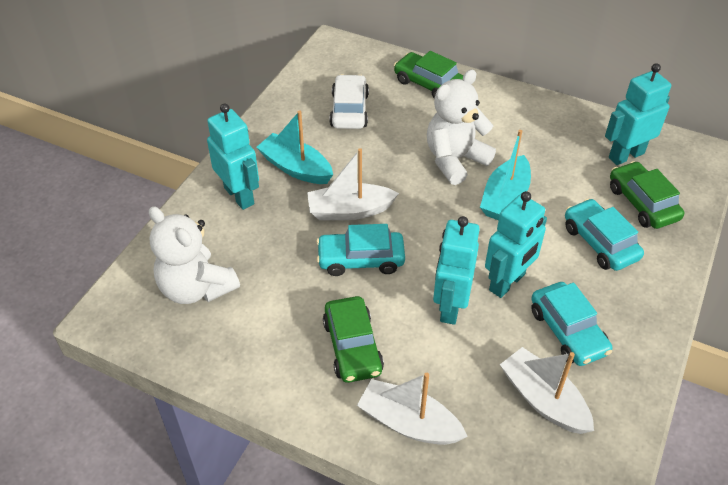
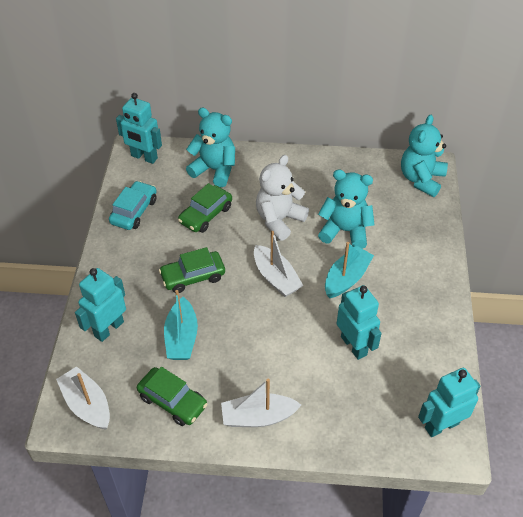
turquoise car: 3 -> 1
turquoise teddy bear: 0 -> 3
white car: 1 -> 0
white teddy bear: 2 -> 1

